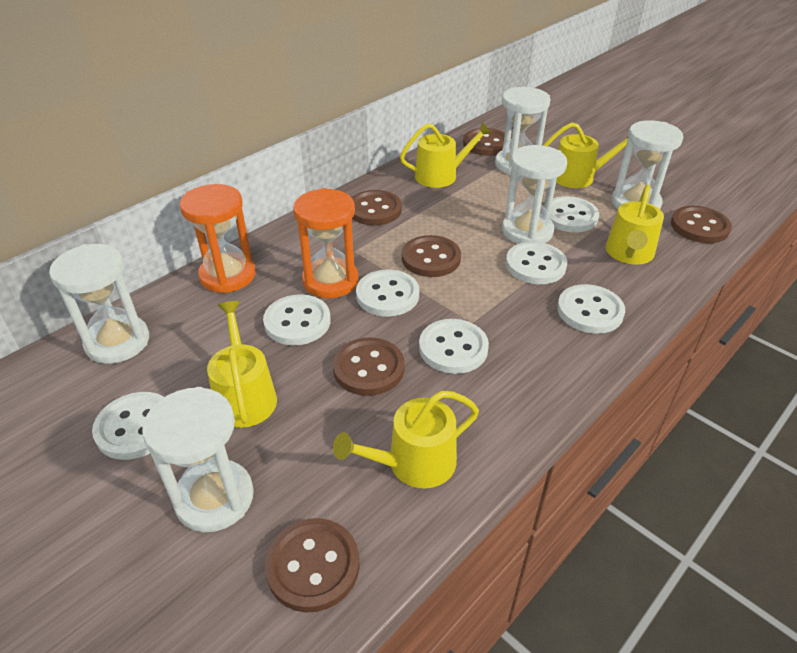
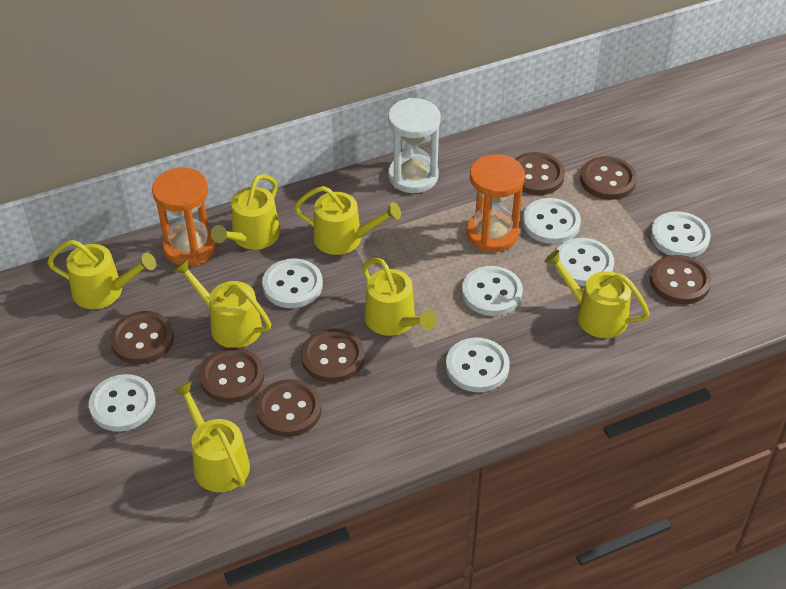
brown button: 6 -> 7
white hourglass: 5 -> 1
yellow watering can: 5 -> 7

